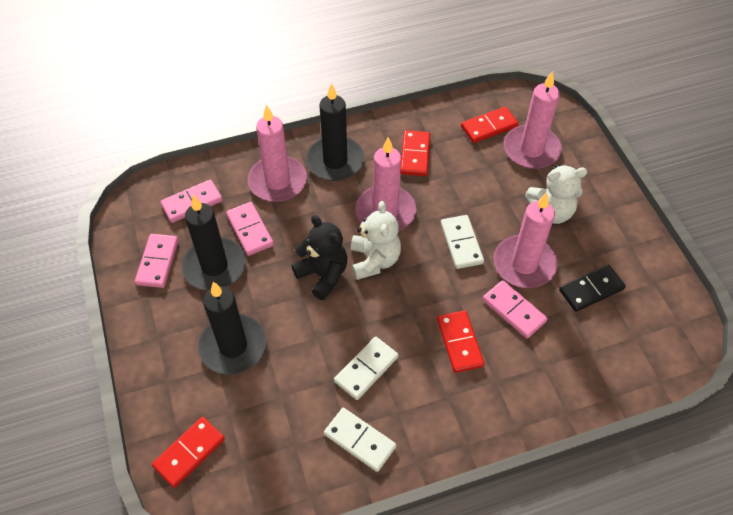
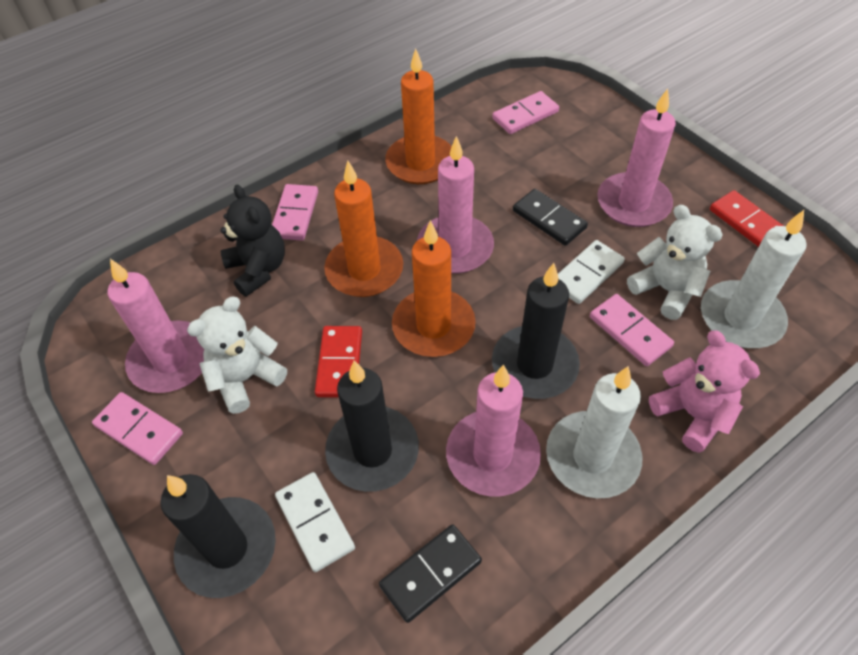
black domino: 1 -> 2
orange candle: 0 -> 3
pink teddy bear: 0 -> 1
red domino: 4 -> 2
white candle: 0 -> 2
white domino: 3 -> 2

